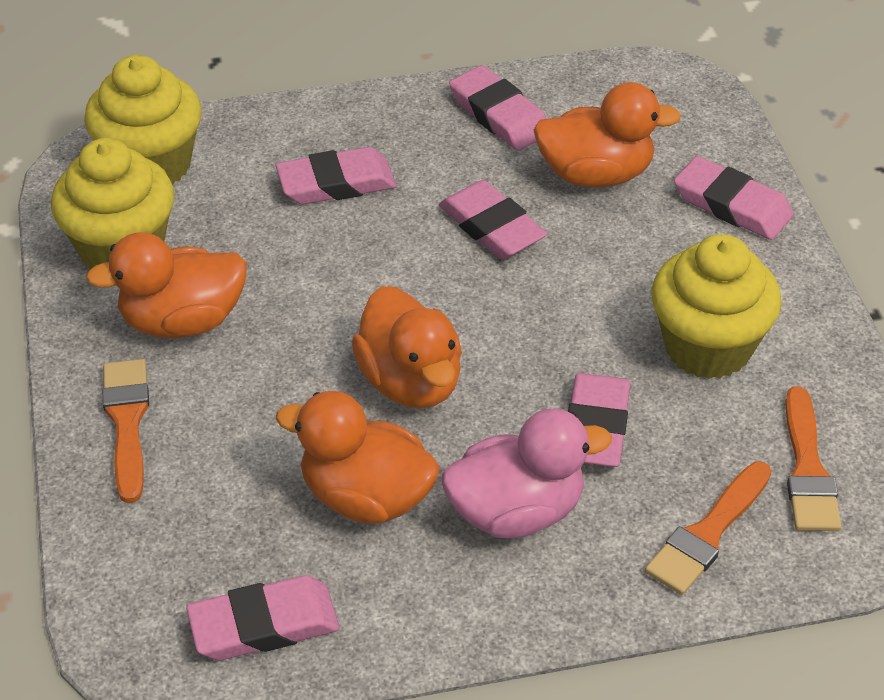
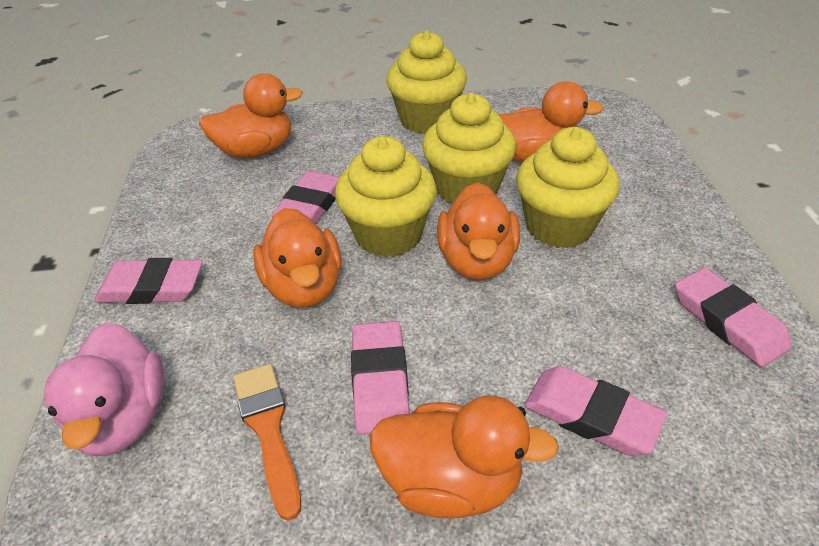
orange brush: 3 -> 1
orange duck: 4 -> 5
pink eraser: 6 -> 5
yellow cupcake: 3 -> 4

